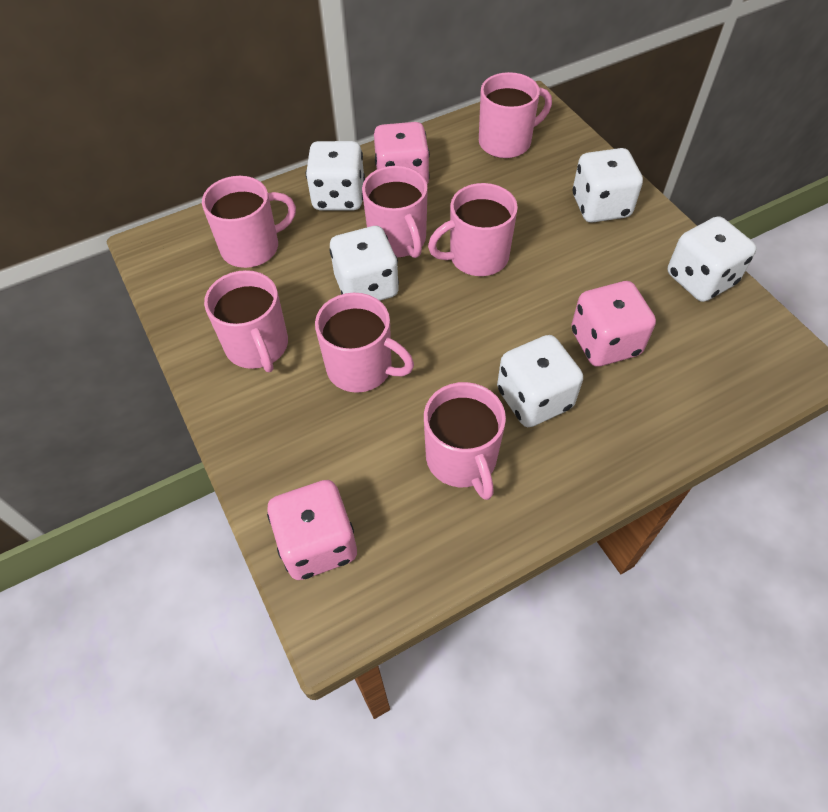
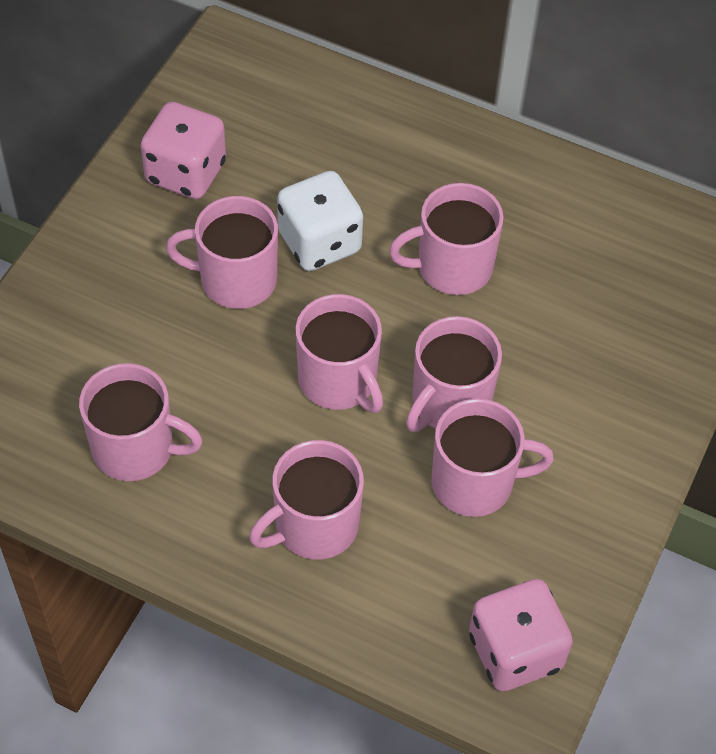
pink dice: 3 -> 2
white dice: 5 -> 1

